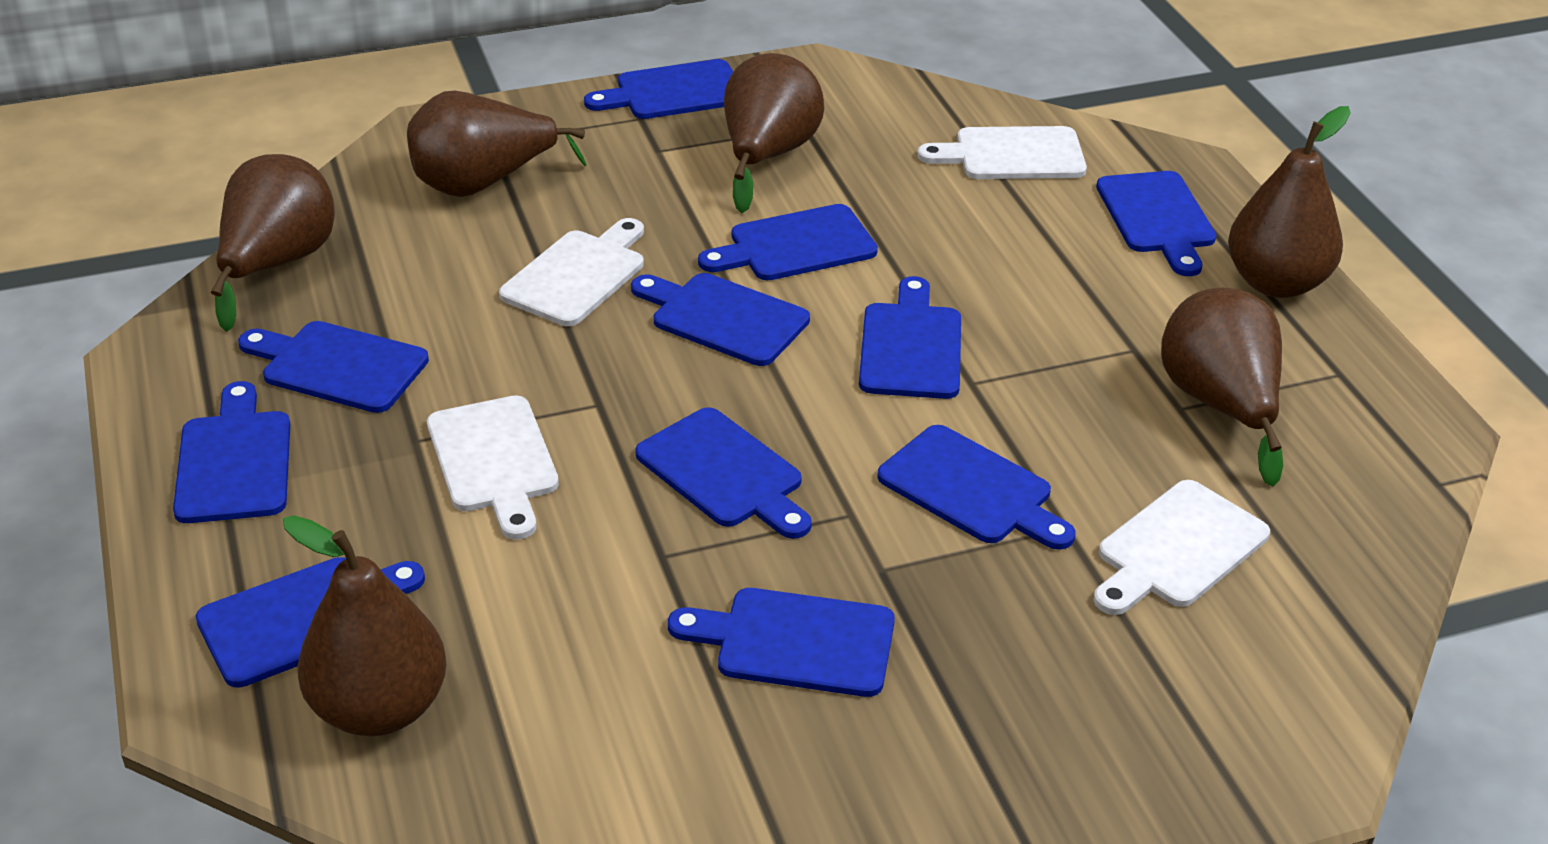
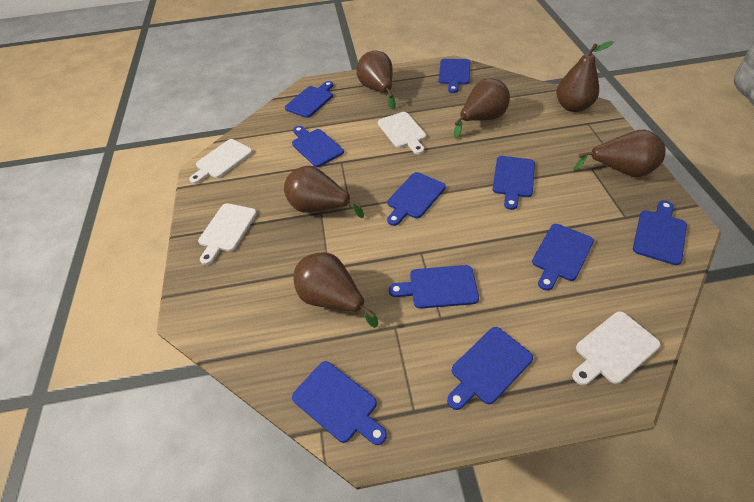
blue cutting board: 11 -> 10

